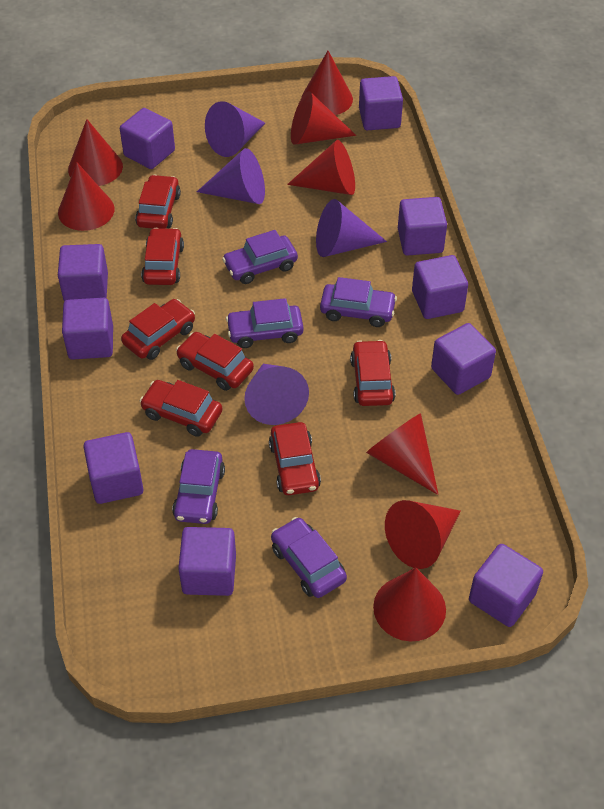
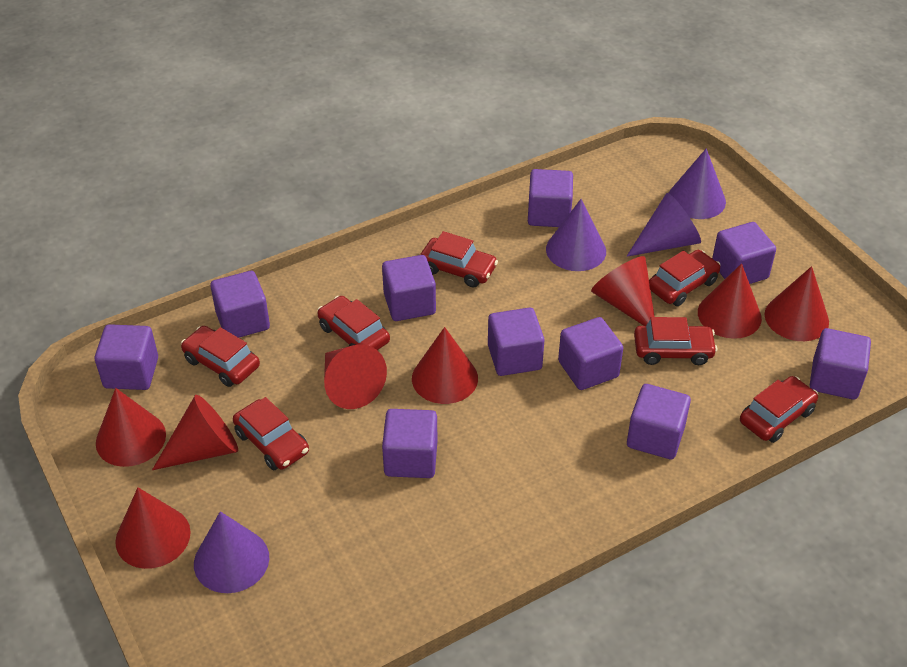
purple car: 5 -> 0

